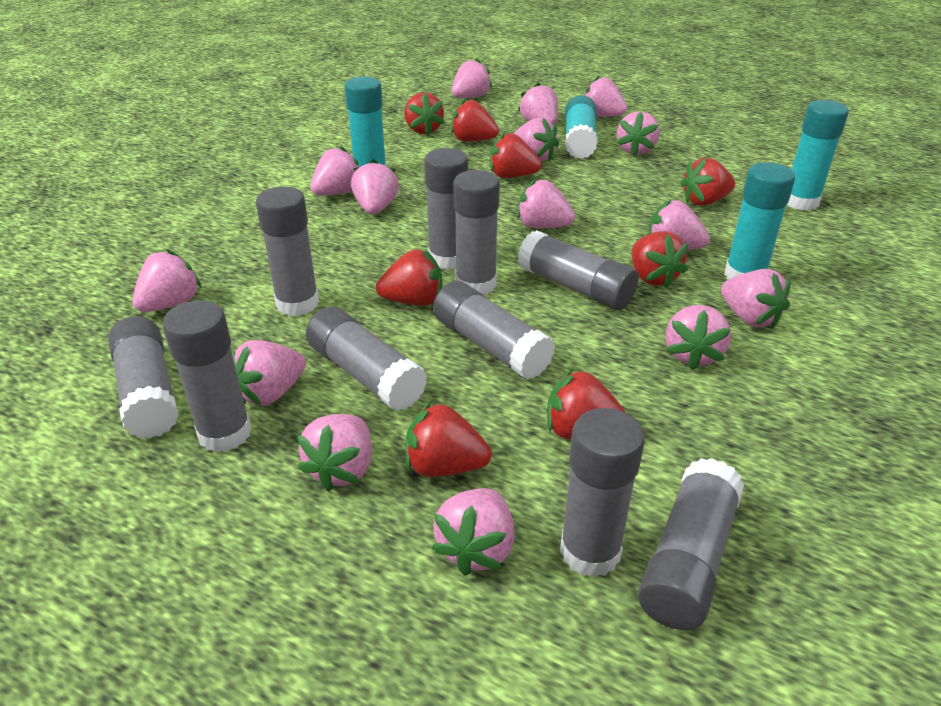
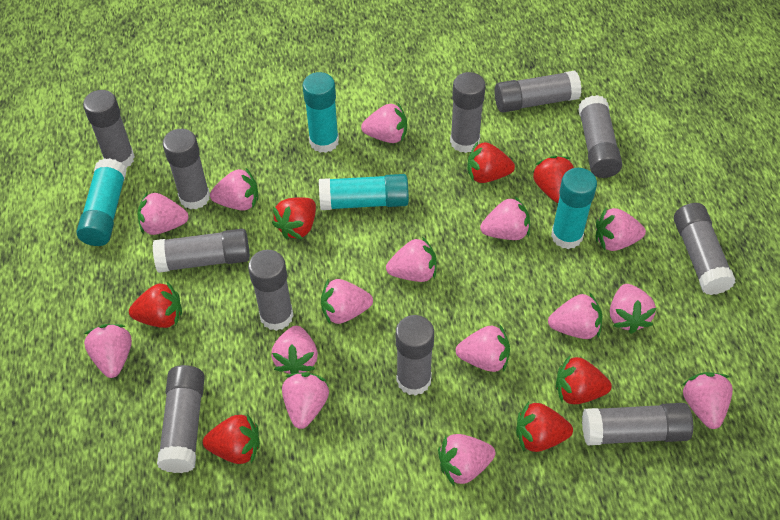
grey glue stick: 10 -> 11
red strawberry: 8 -> 7

